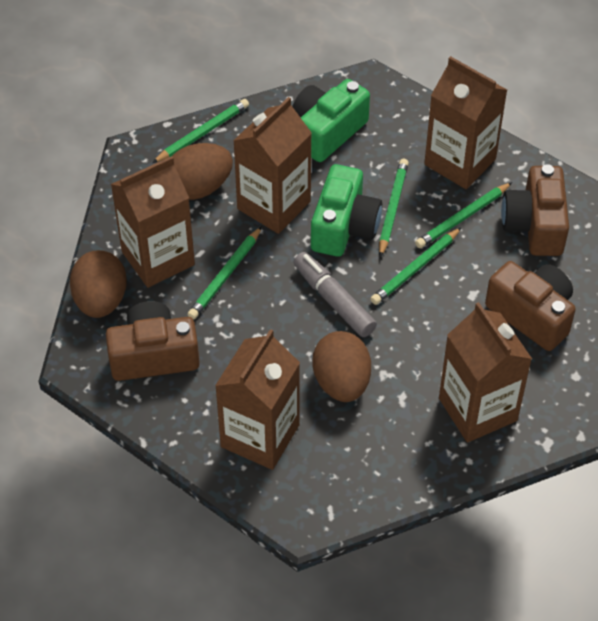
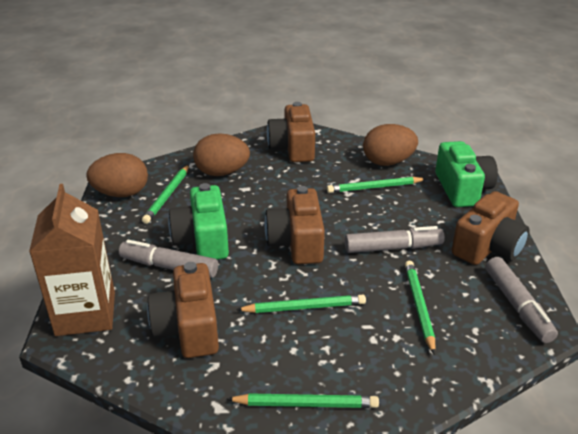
brown camera: 3 -> 4
brown carton: 5 -> 1
grey marker: 1 -> 3

